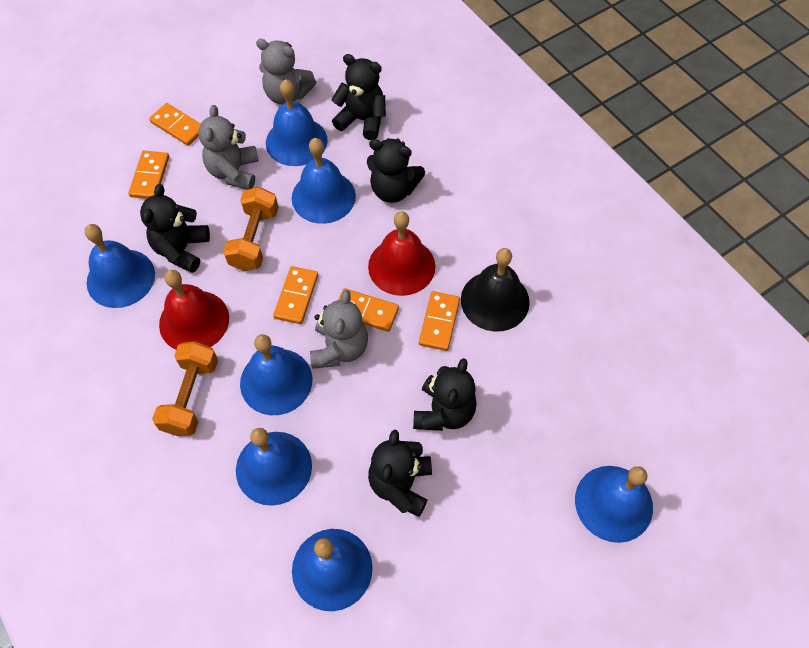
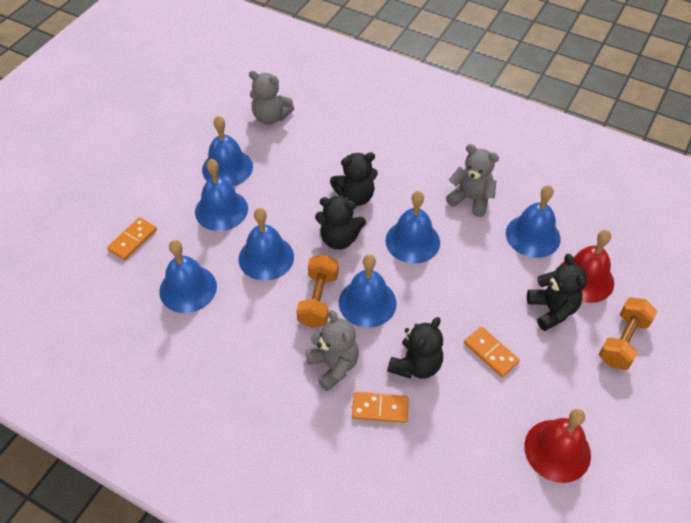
black bell: 1 -> 0
black teddy bear: 5 -> 4
orange domino: 5 -> 3

